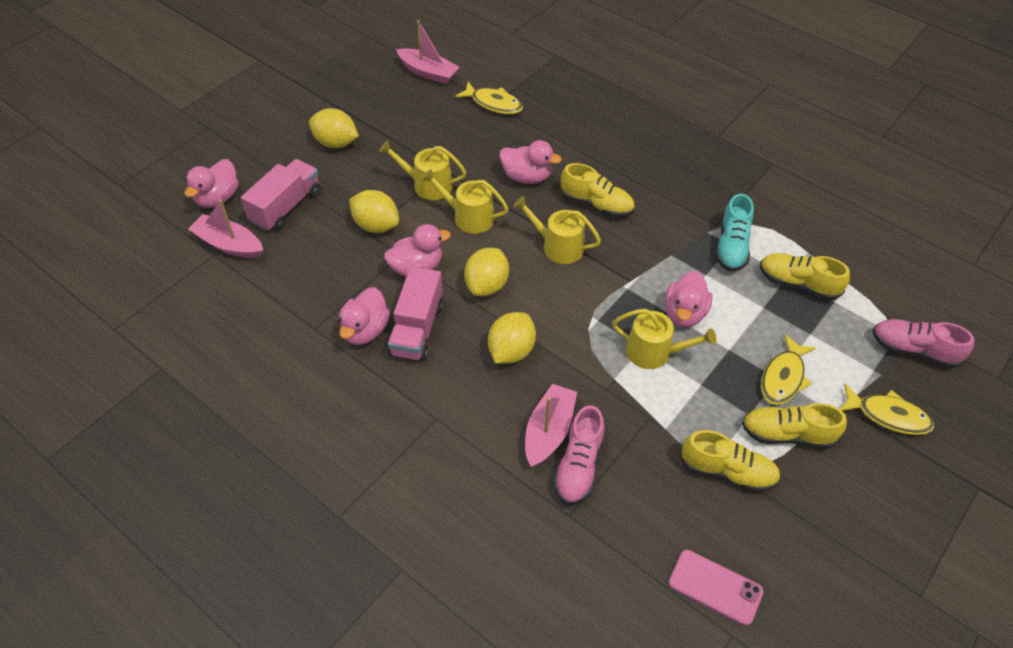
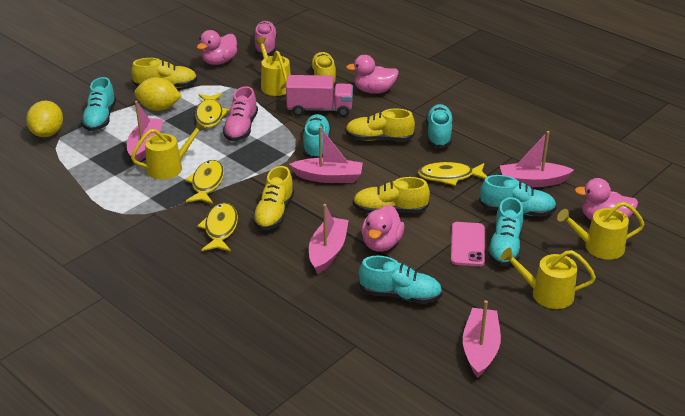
pink boat: 3 -> 5
pink duck: 5 -> 4
pink truck: 2 -> 1
turquoise shoe: 1 -> 6
yellow fish: 3 -> 4
yellow lemon: 4 -> 2
yellow shoe: 4 -> 5

